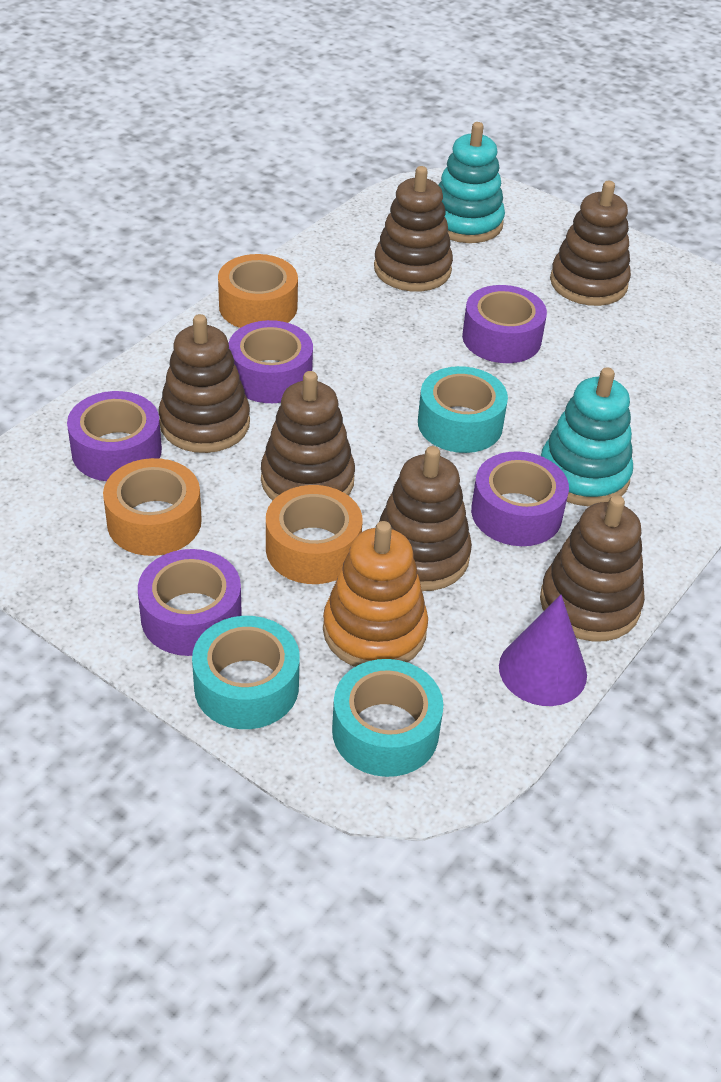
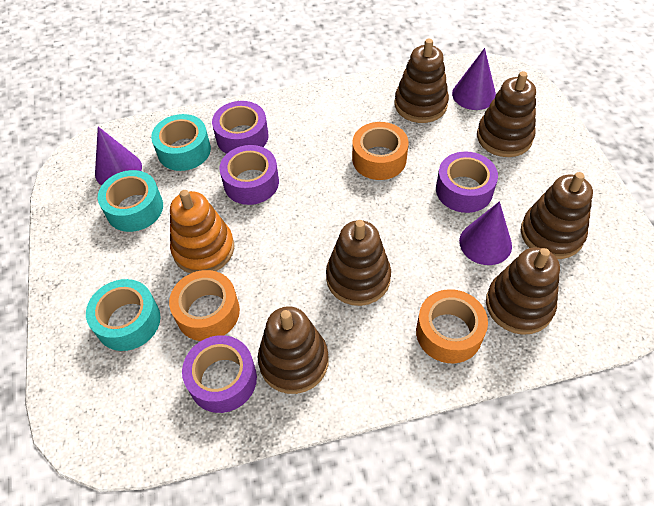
purple cone: 1 -> 3
purple tape: 5 -> 4
turquoise stacking toy: 2 -> 0

